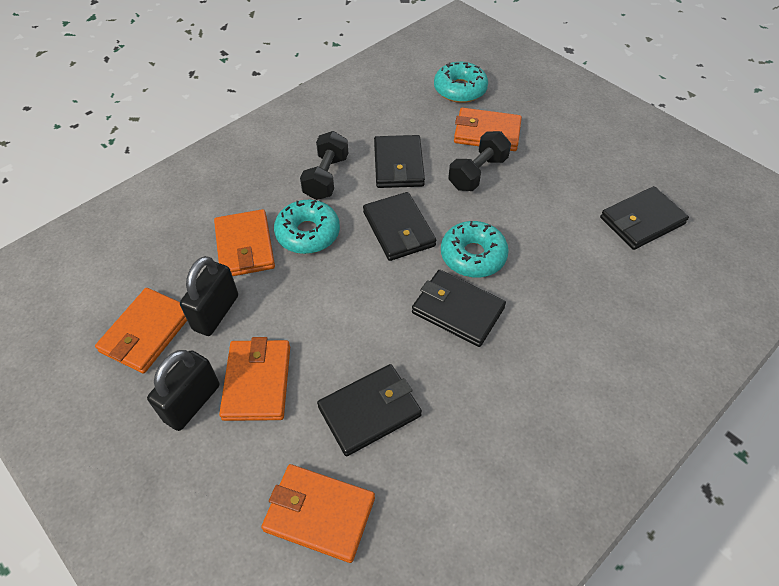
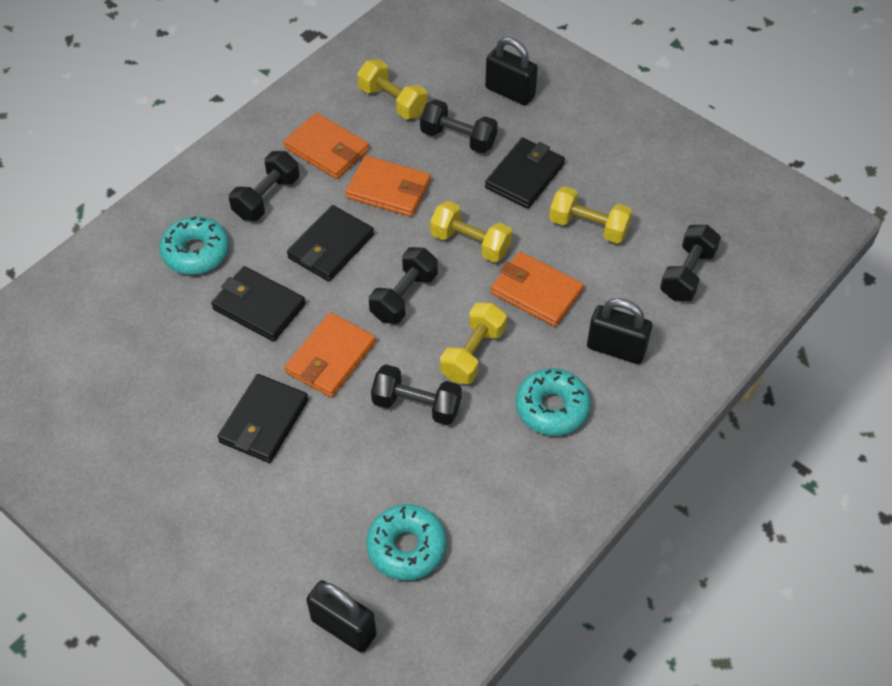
black dumbbell: 2 -> 5
black padlock: 2 -> 3
black wallet: 5 -> 4
orange wallet: 5 -> 4
yellow dumbbell: 0 -> 4

